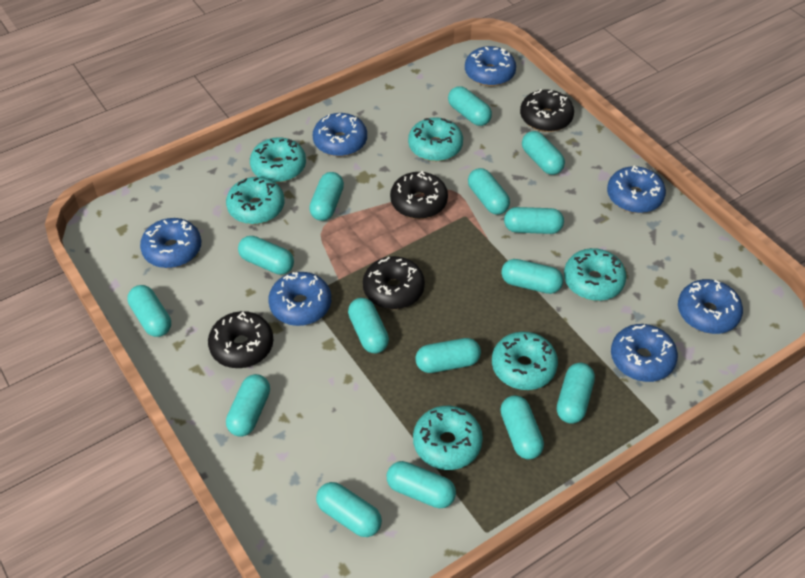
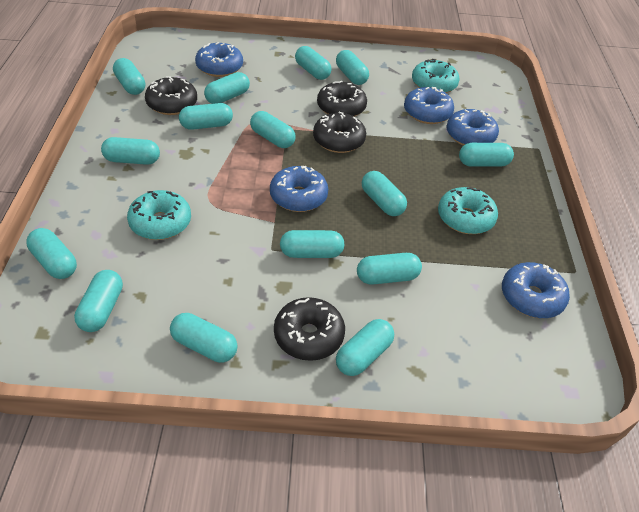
blue donut: 7 -> 5
turquoise donut: 6 -> 3

